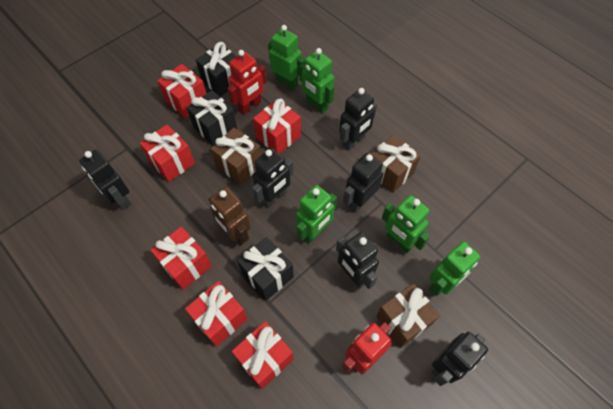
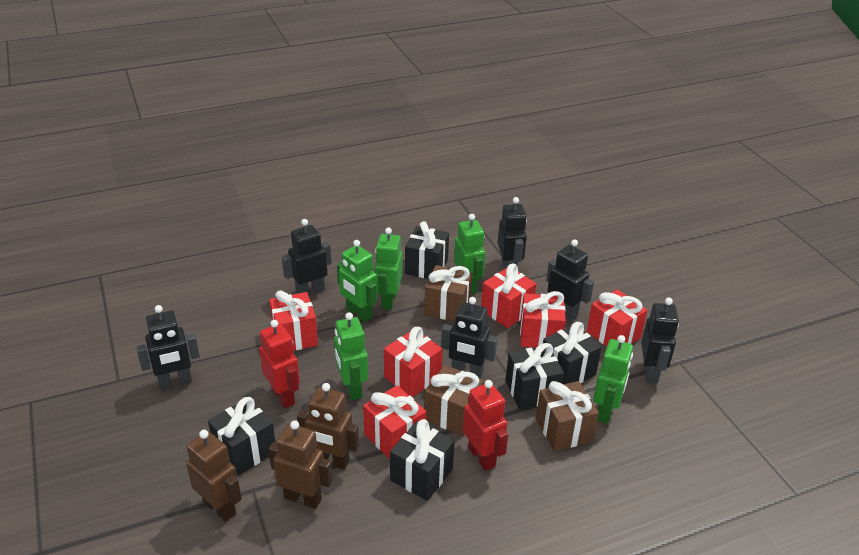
black gift: 3 -> 5
brown robot: 1 -> 3

